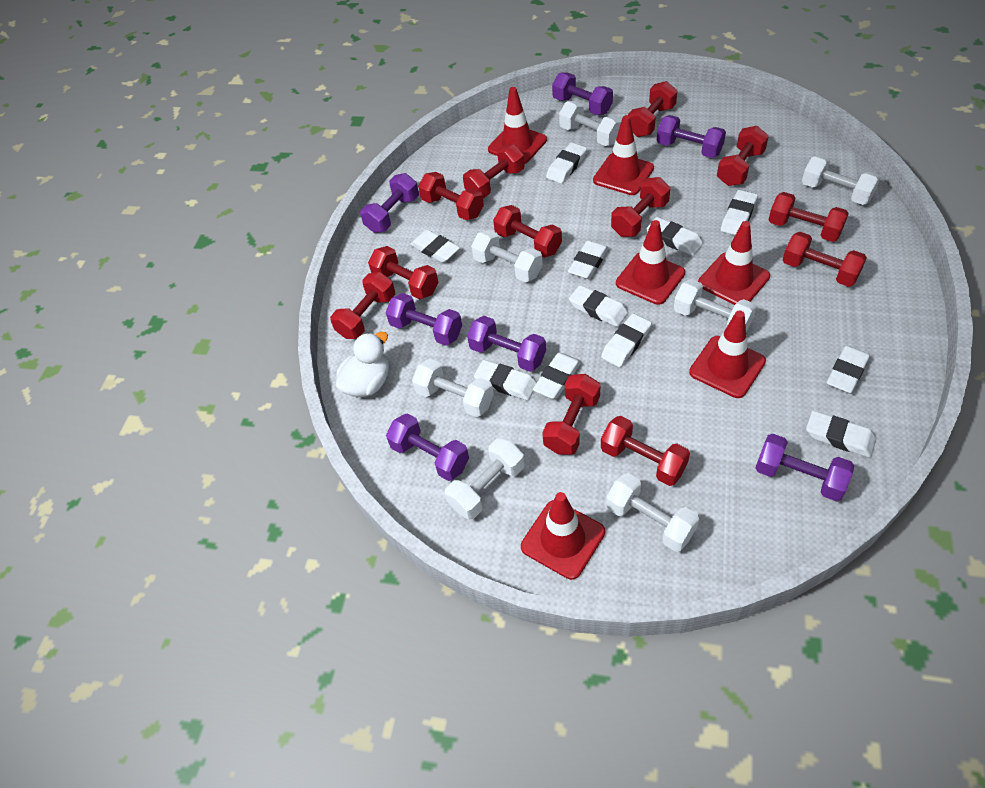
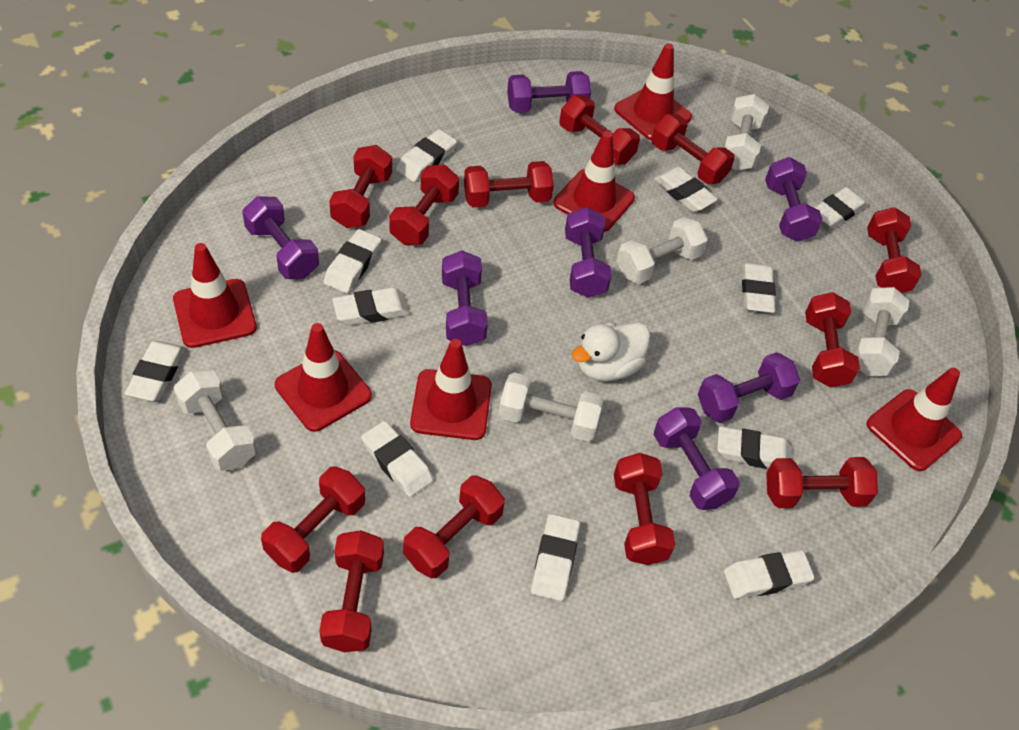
white dumbbell: 7 -> 5

